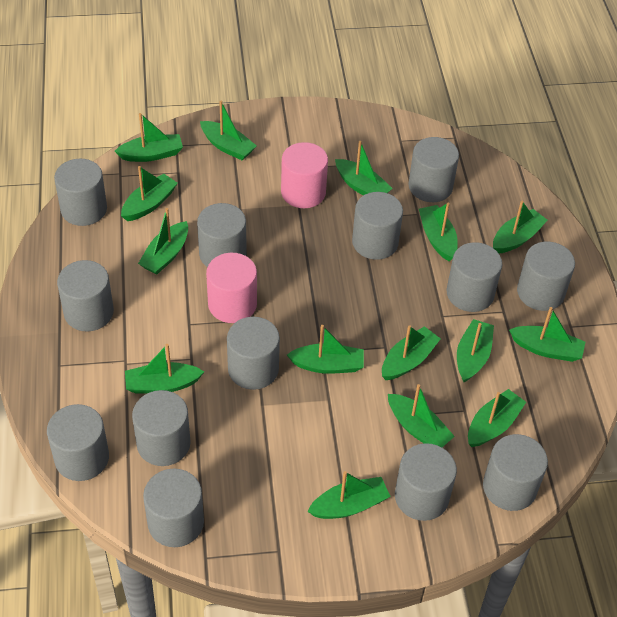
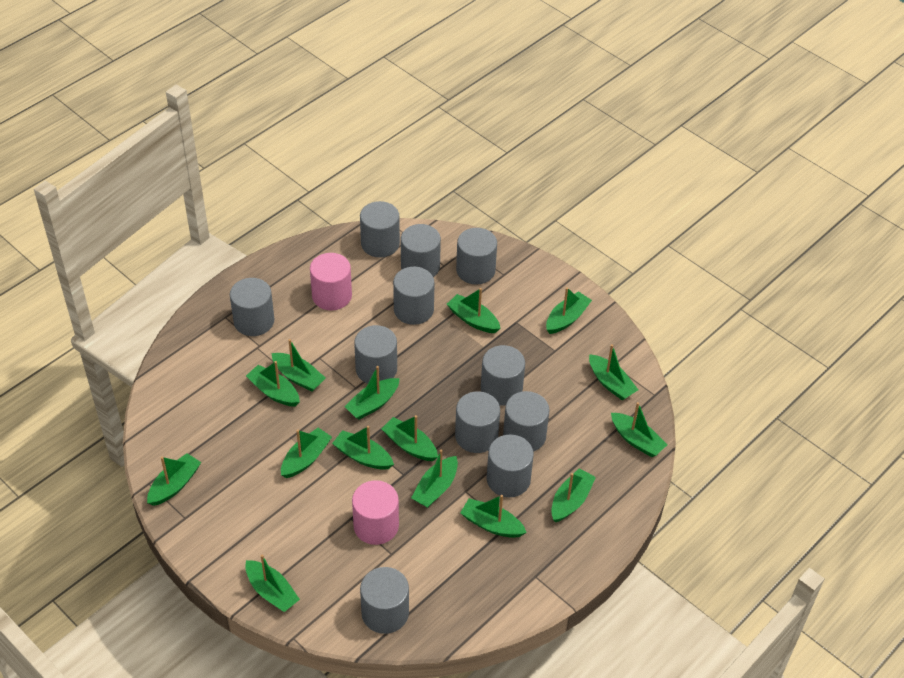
grey cylinder: 13 -> 11

